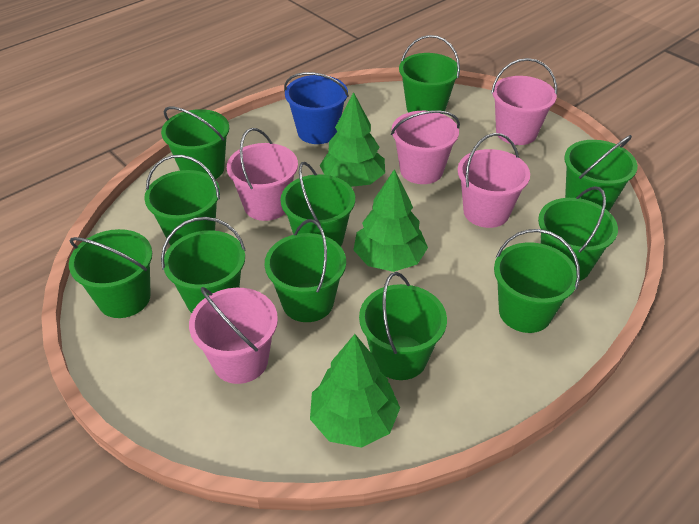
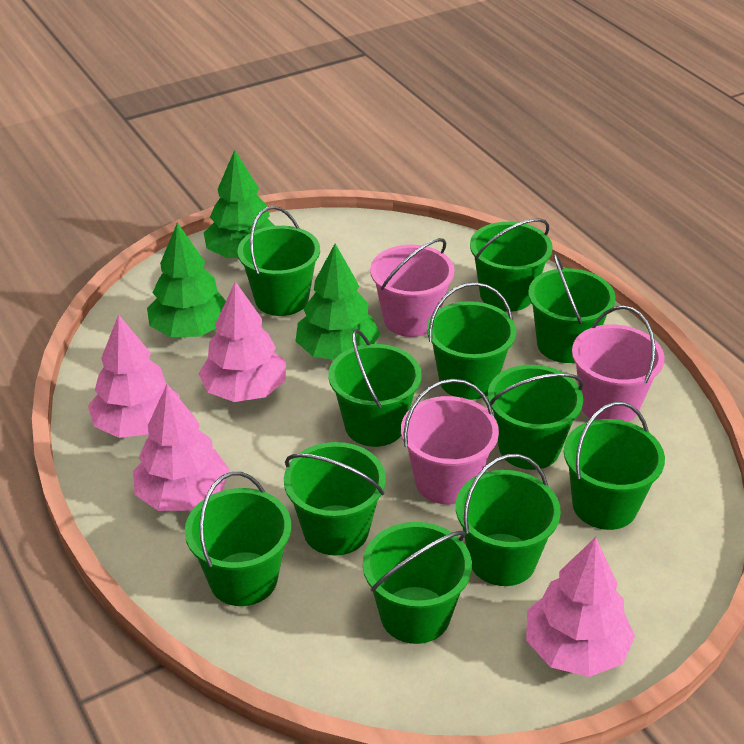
blue bucket: 1 -> 0
pink bucket: 5 -> 3
pink tree: 0 -> 4

